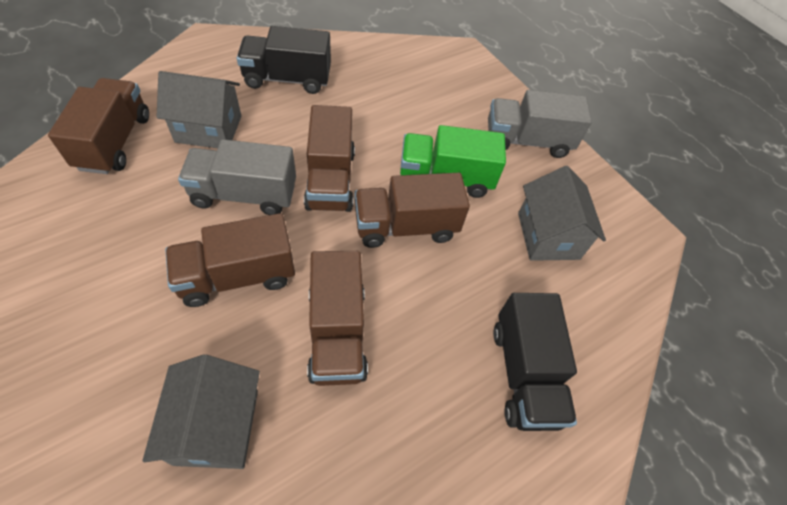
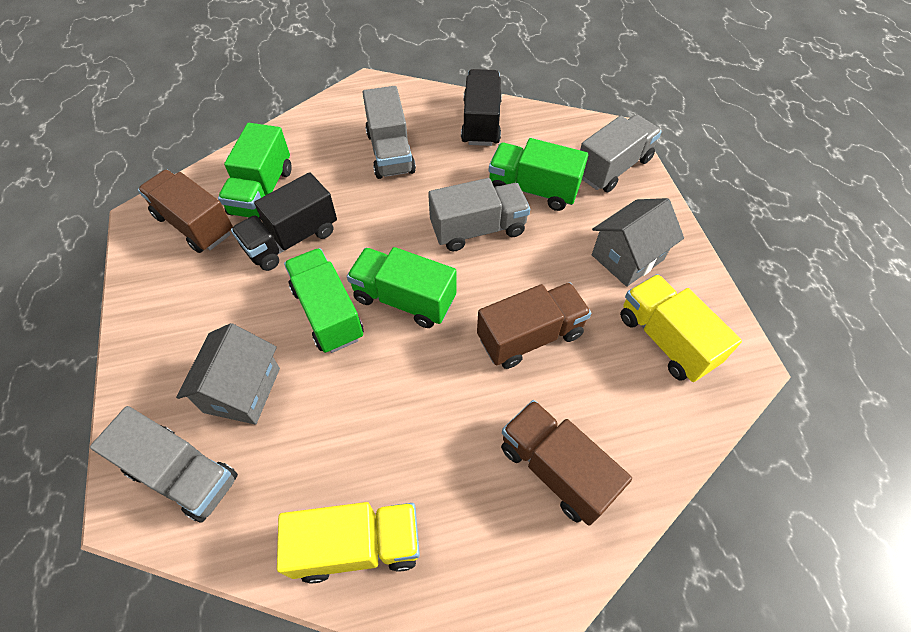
brown truck: 5 -> 3
green truck: 1 -> 4
grey house: 3 -> 2
grey truck: 2 -> 4
yellow truck: 0 -> 2

